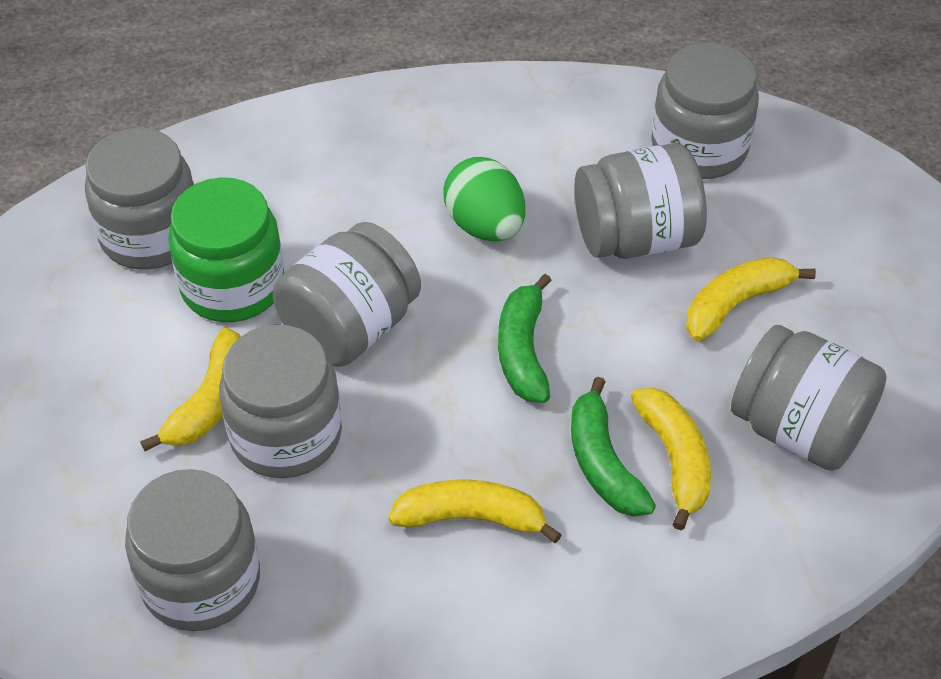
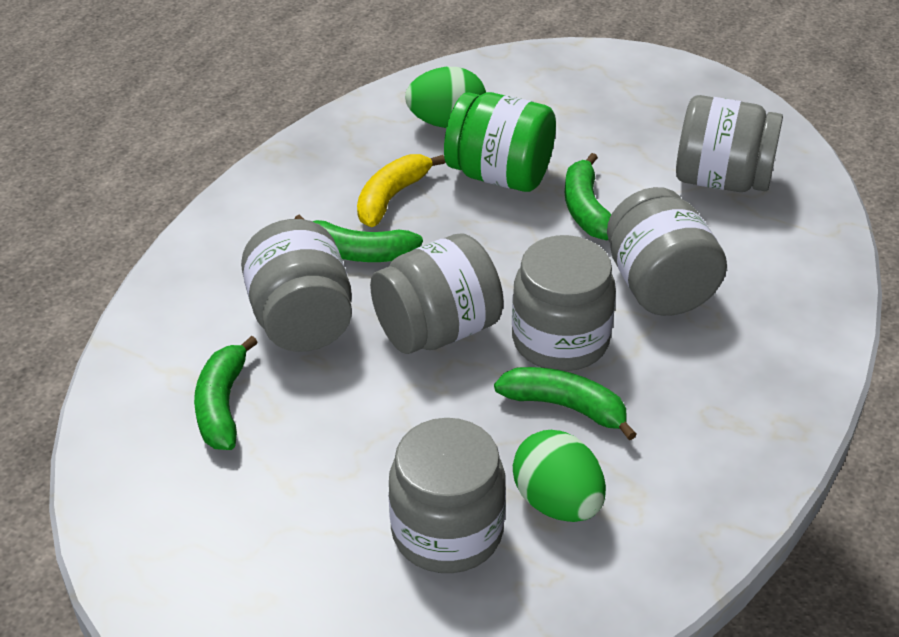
green banana: 2 -> 4
green egg: 1 -> 2
grey jar: 7 -> 6
yellow banana: 4 -> 1

